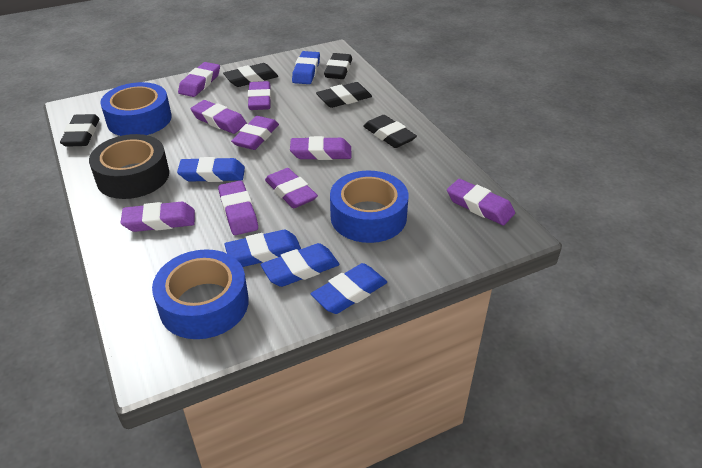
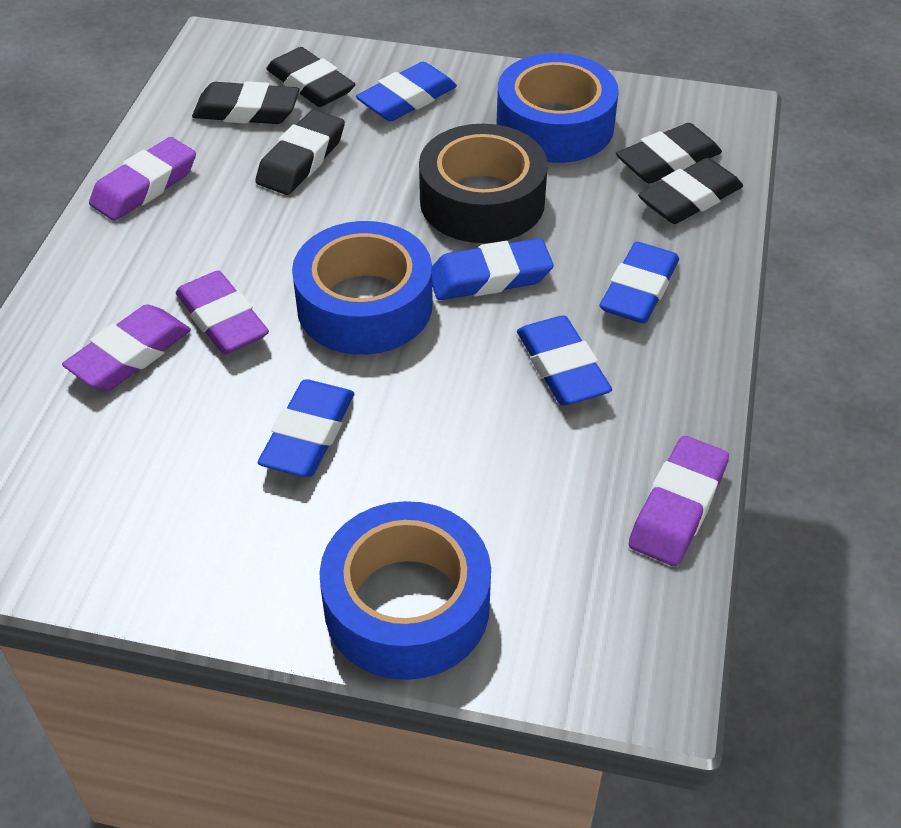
purple eraser: 9 -> 4

